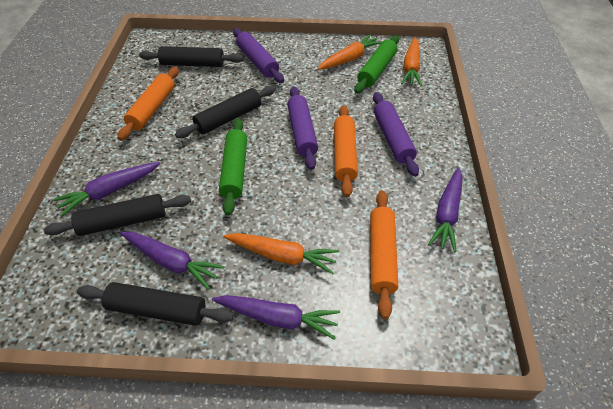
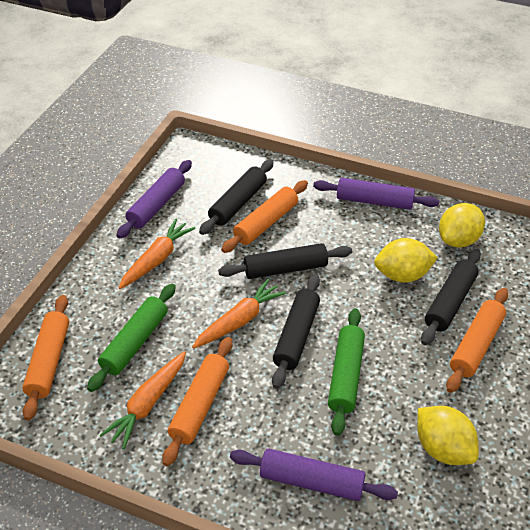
orange rolling pin: 3 -> 4
purple carrot: 4 -> 0
yellow lemon: 0 -> 3

